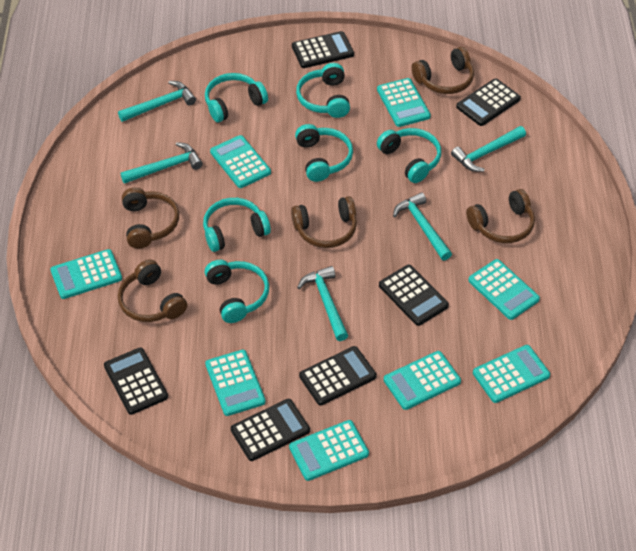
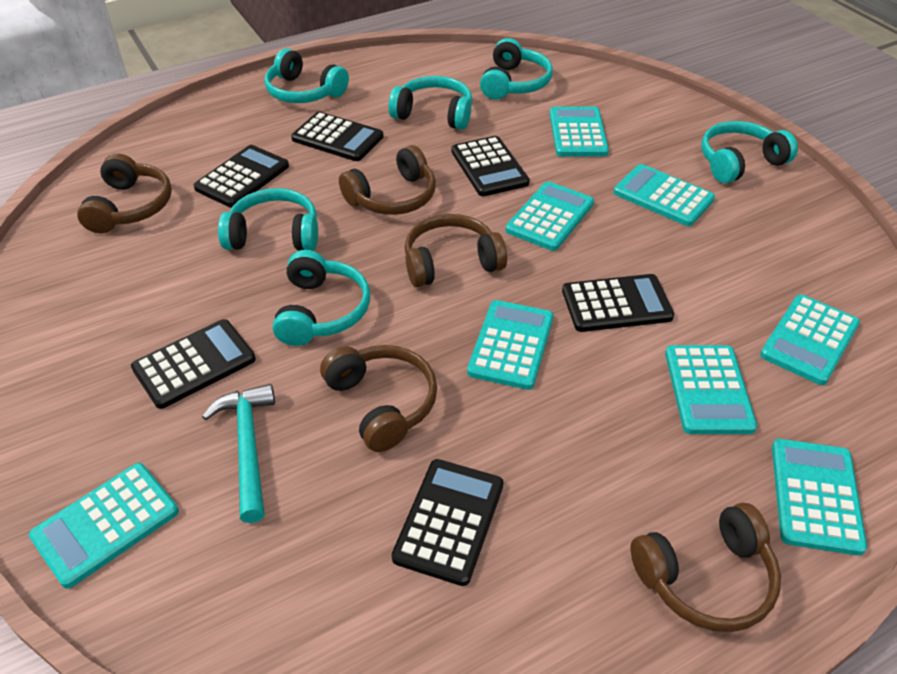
turquoise hammer: 5 -> 1

